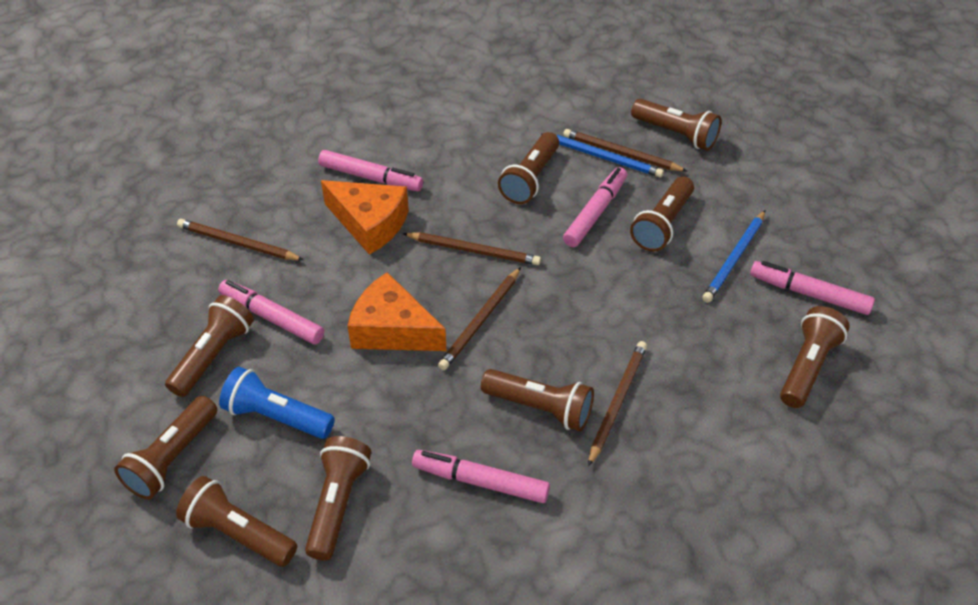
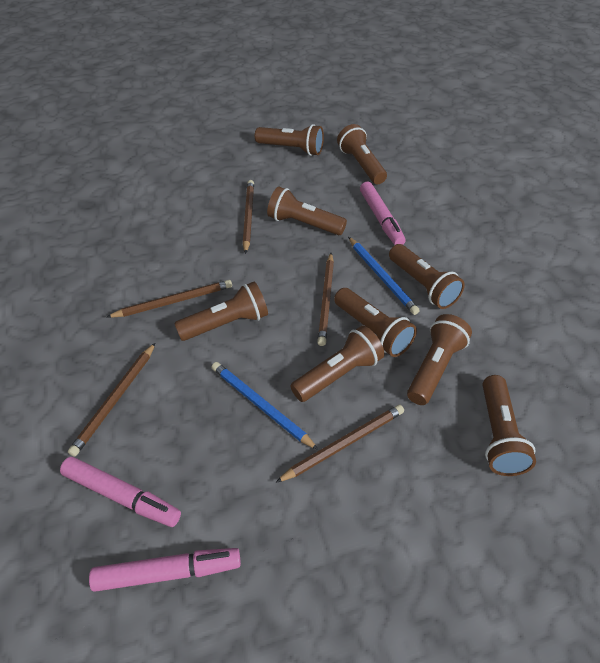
blue flashlight: 1 -> 0
orange cheese: 2 -> 0
pink marker: 5 -> 3

